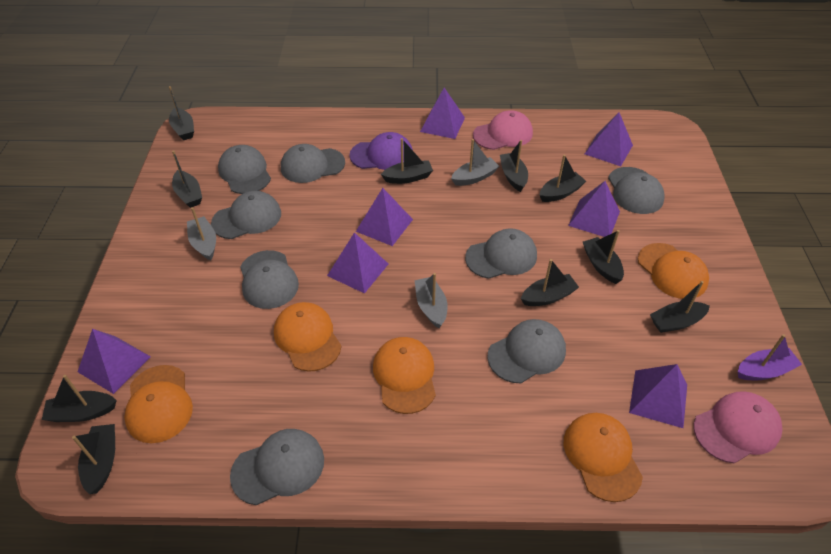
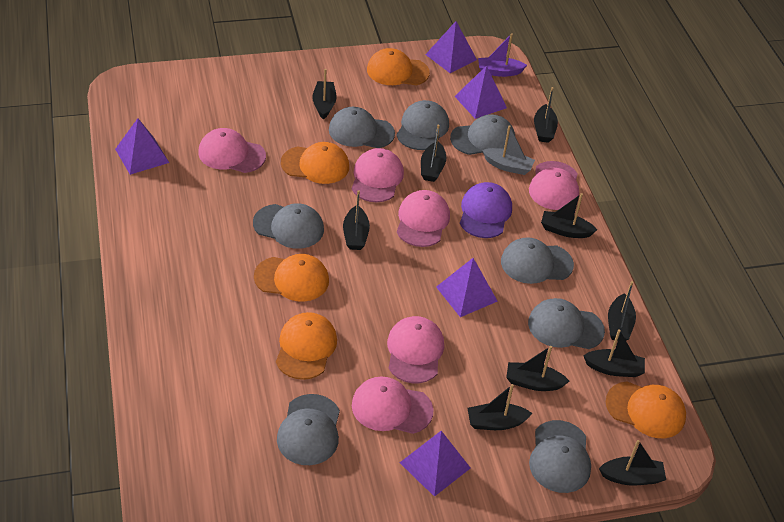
grey boat: 3 -> 1
pink cap: 2 -> 6
purple pyramid: 7 -> 5

